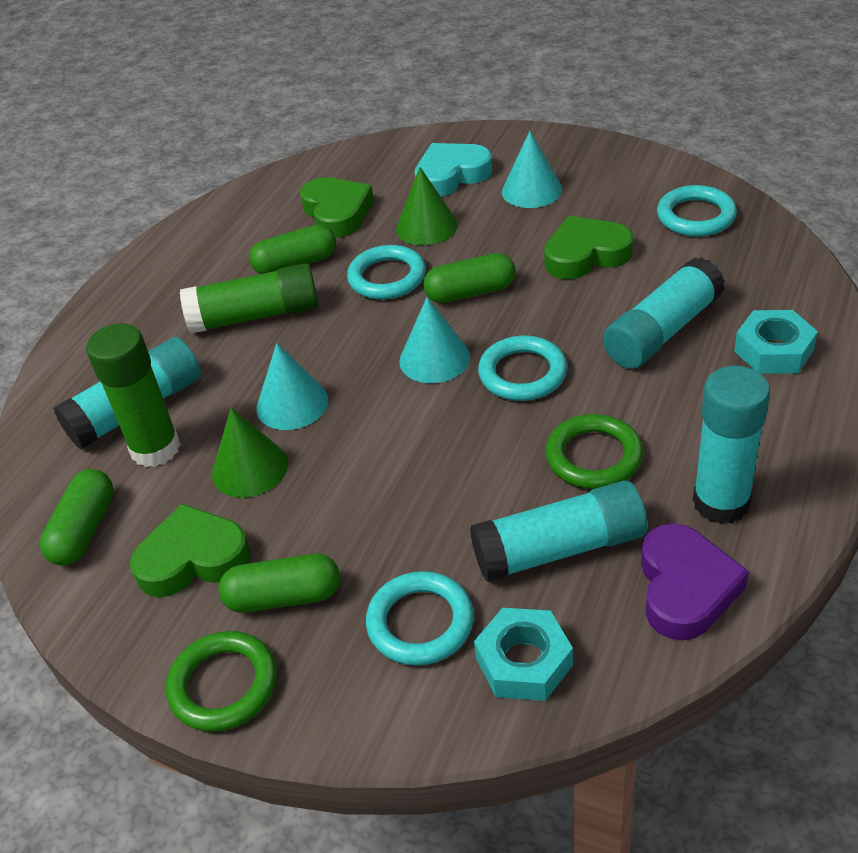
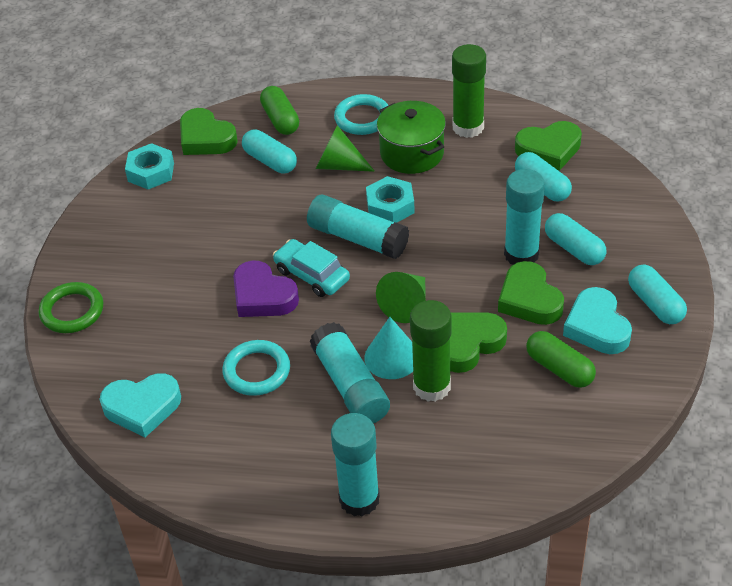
green capsule: 4 -> 2
green heart: 3 -> 4
green pot: 0 -> 1
green ring: 2 -> 1
turquoise capsule: 0 -> 4
turquoise car: 0 -> 1
turquoise cone: 3 -> 1
turquoise heart: 1 -> 2
turquoise ring: 4 -> 2

